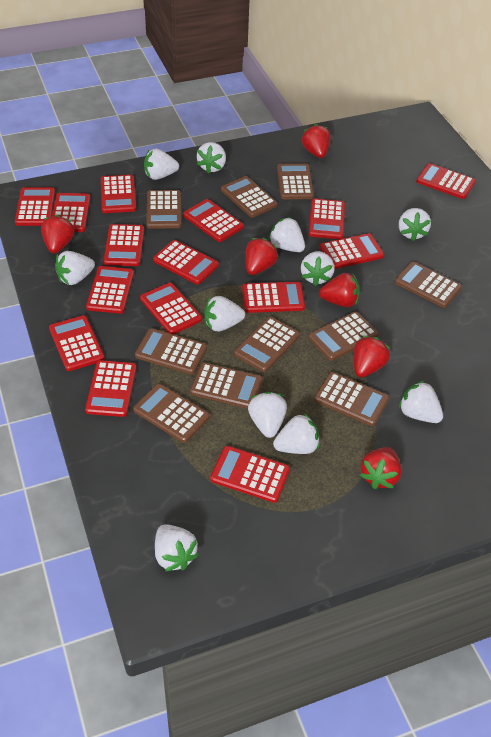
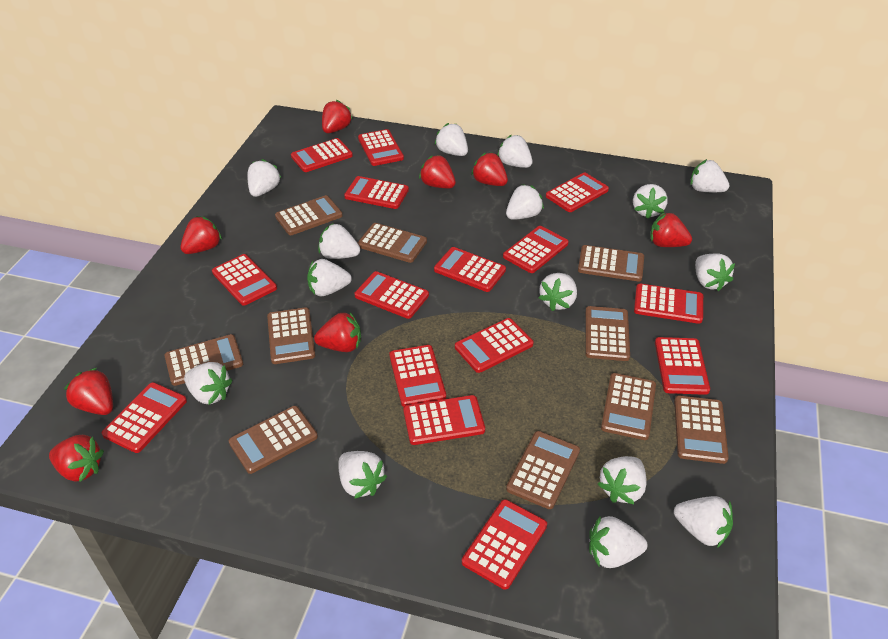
red strawberry: 6 -> 8
white strawberry: 11 -> 15

